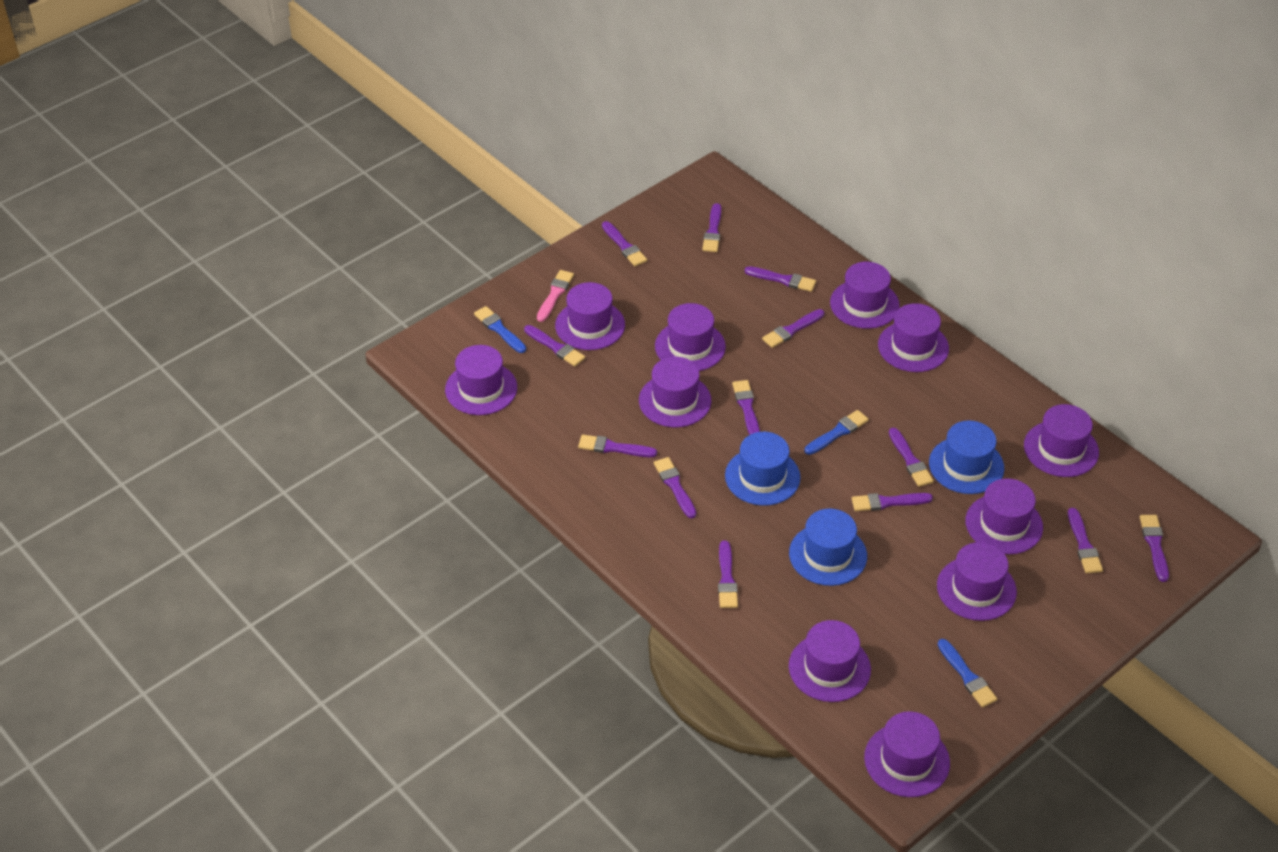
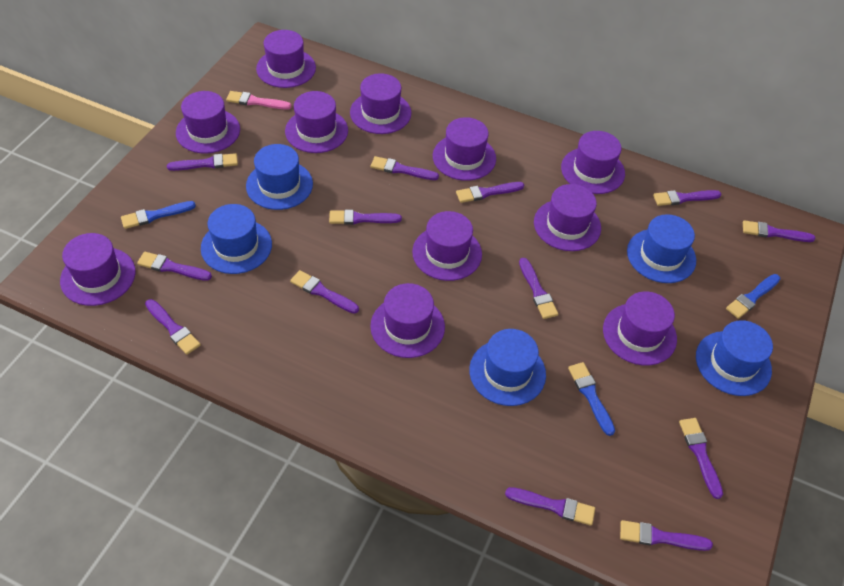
blue hat: 3 -> 5

